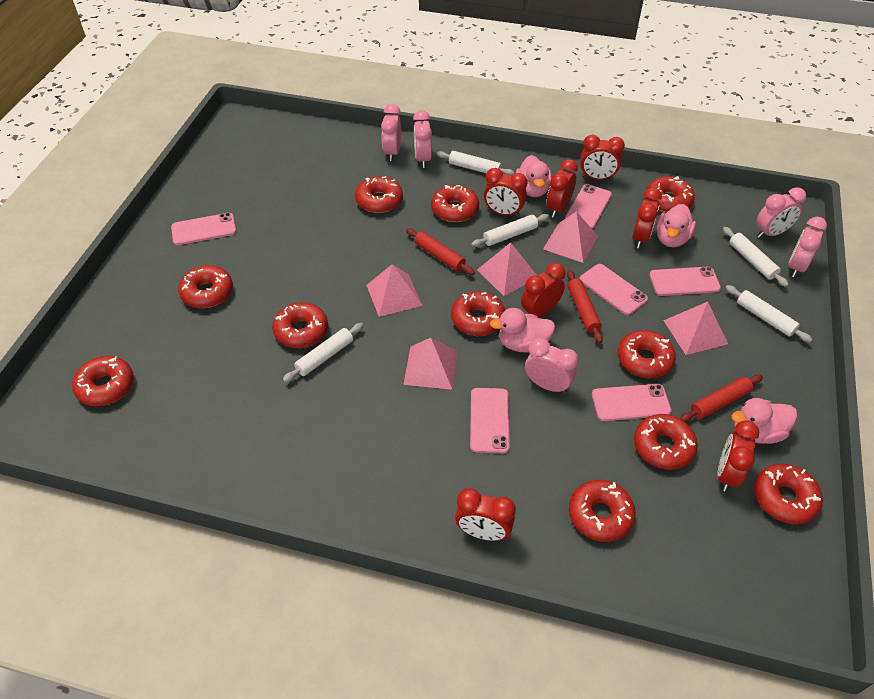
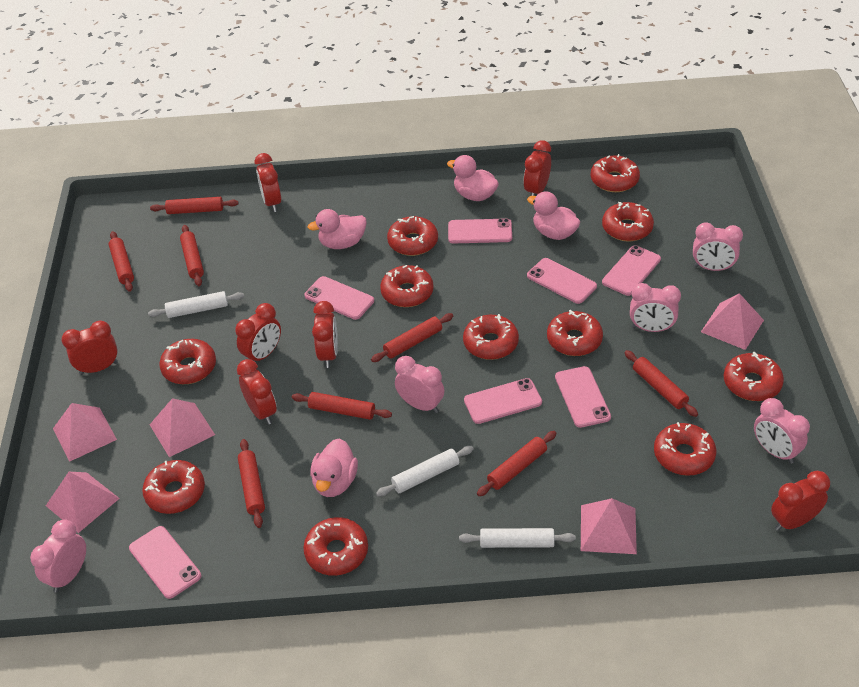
pink phone: 6 -> 7
red rolling pin: 3 -> 8
white rolling pin: 5 -> 3

